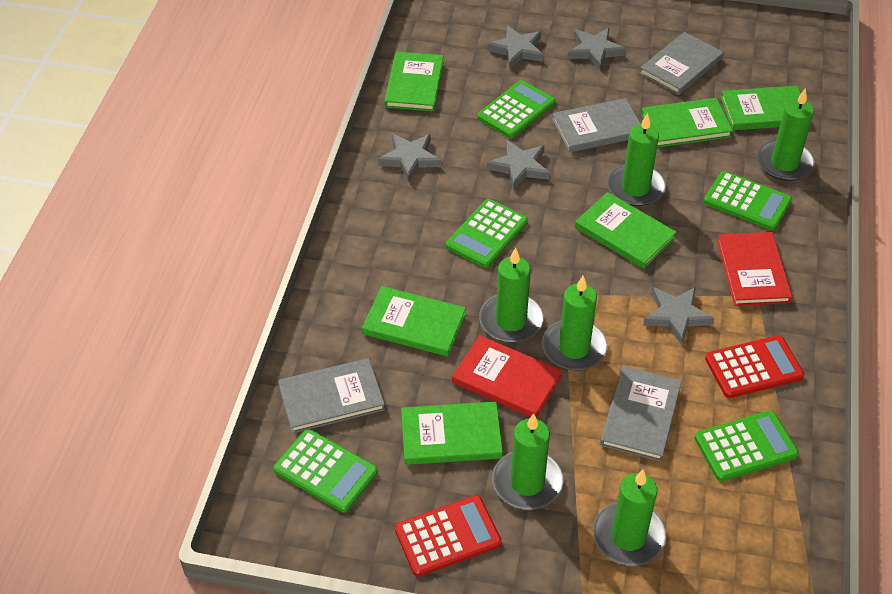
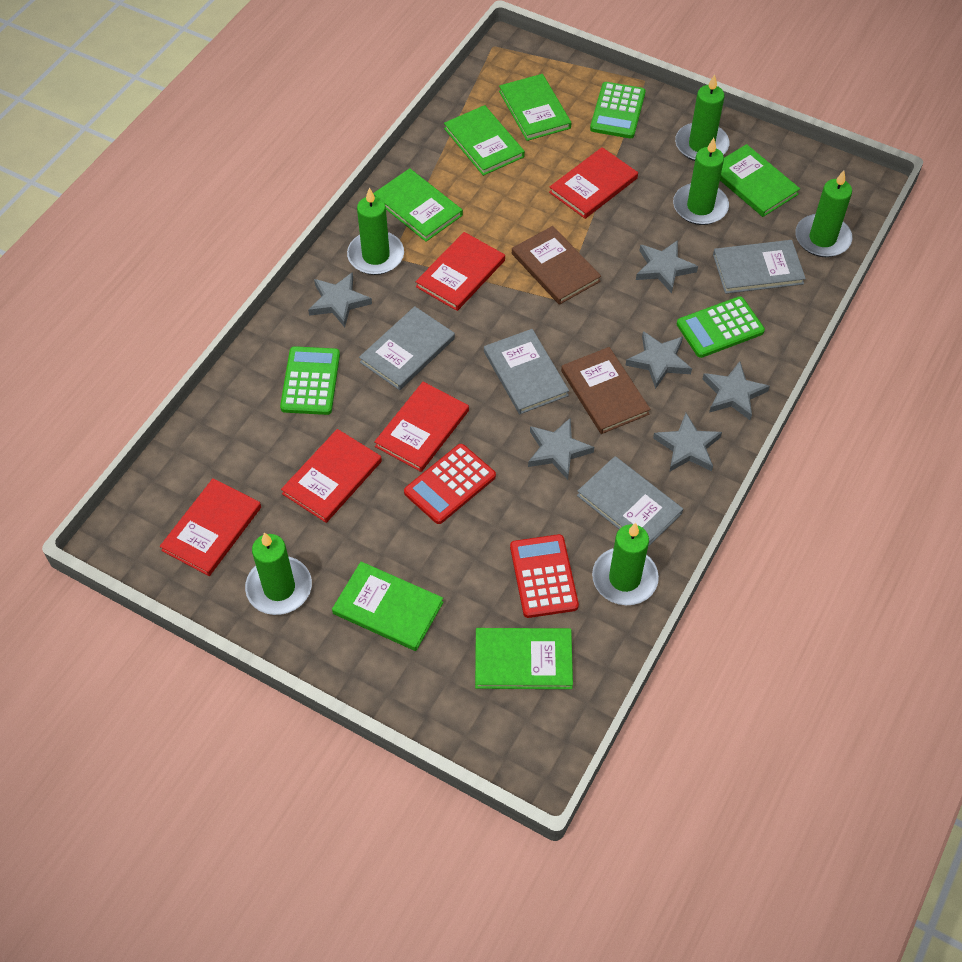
brown book: 0 -> 2
green calculator: 5 -> 3
grey star: 5 -> 6
red book: 2 -> 5

